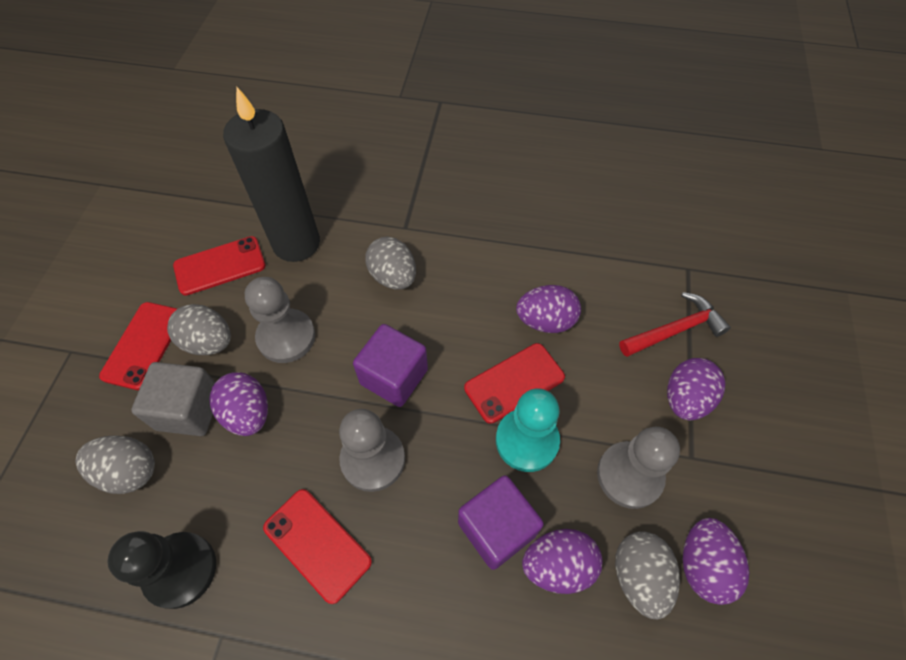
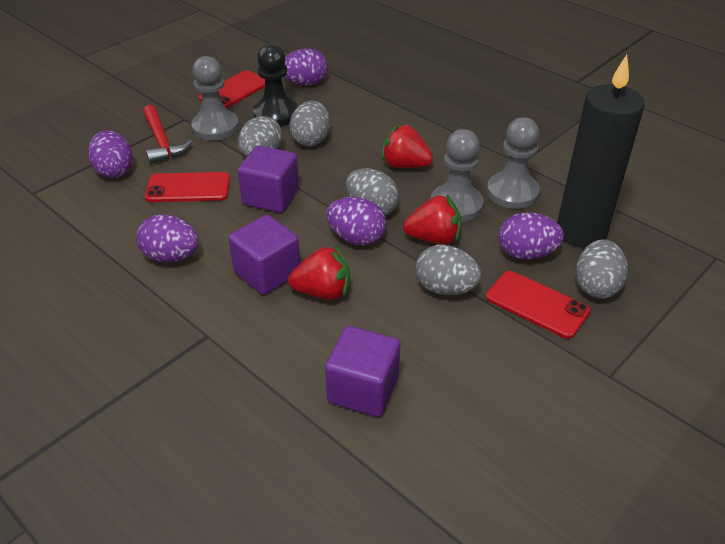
grey cube: 1 -> 0
grey egg: 4 -> 5
purple cube: 2 -> 3
red phone: 4 -> 3
red strawberry: 0 -> 3
turquoise pawn: 1 -> 0

